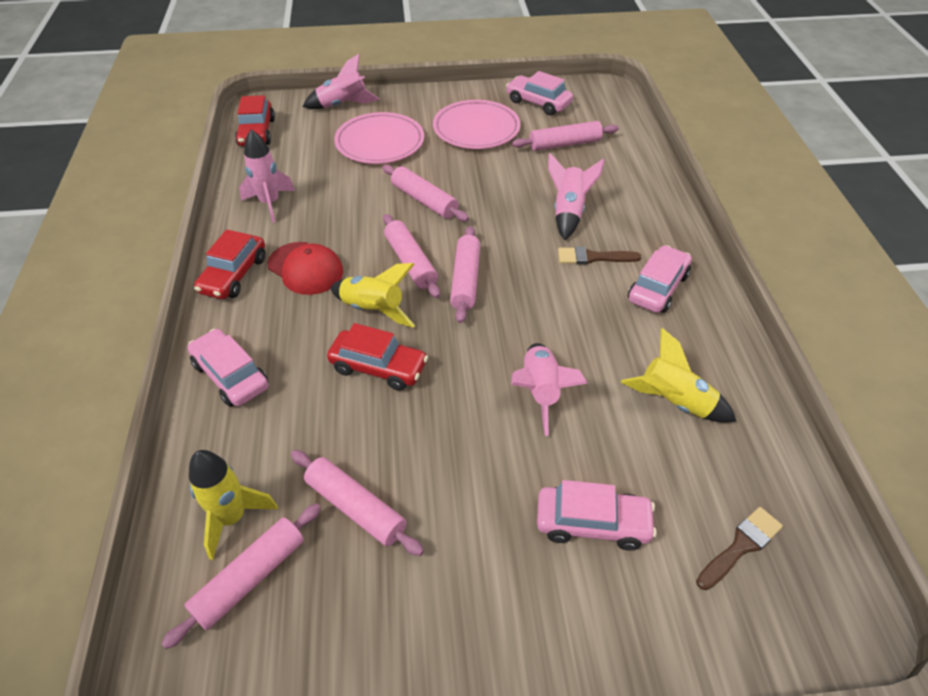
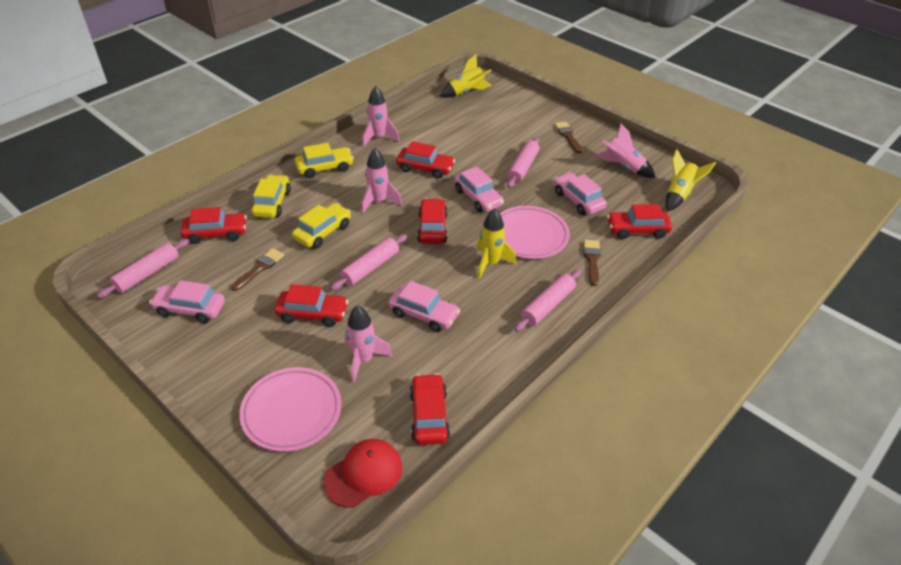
brown brush: 2 -> 3
pink rolling pin: 6 -> 4
red car: 3 -> 6
yellow car: 0 -> 3

